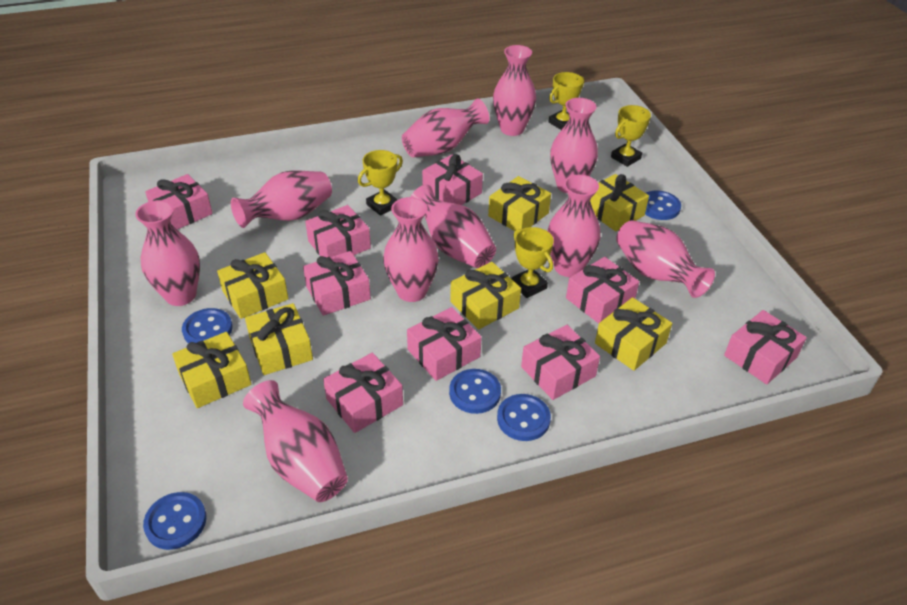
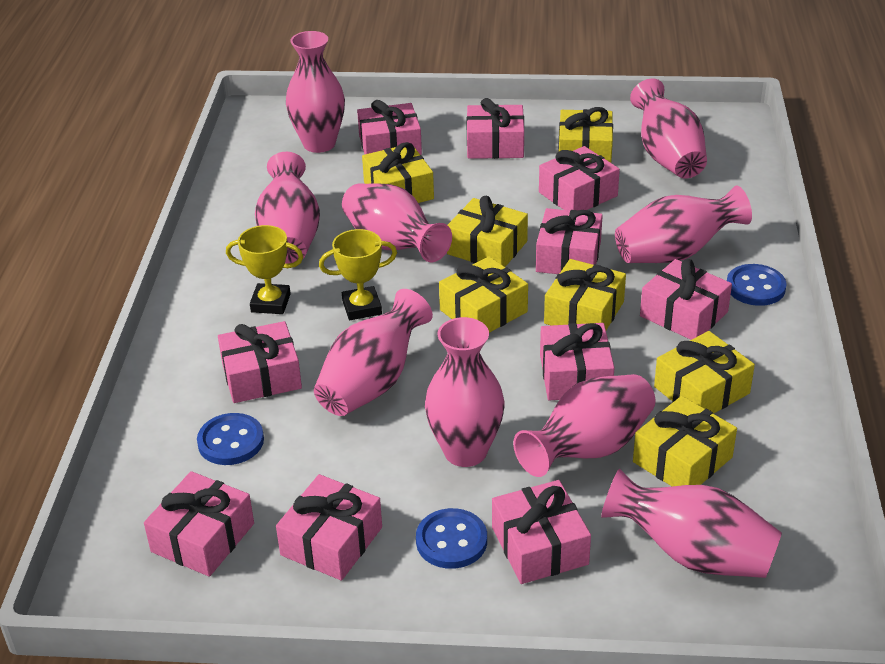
blue button: 5 -> 3
pink gift: 9 -> 10
pink vase: 10 -> 9
yellow trophy: 4 -> 2

